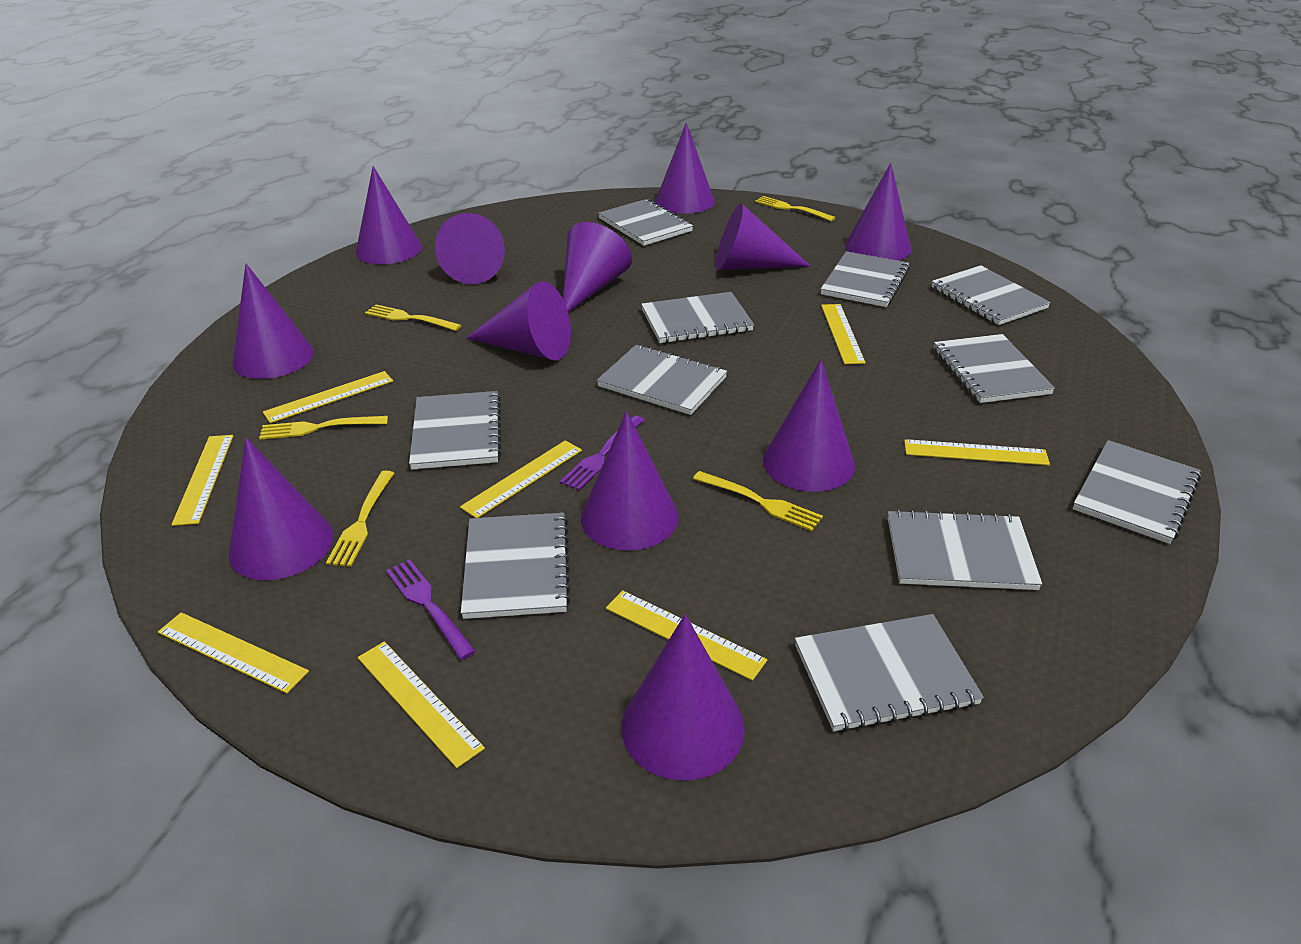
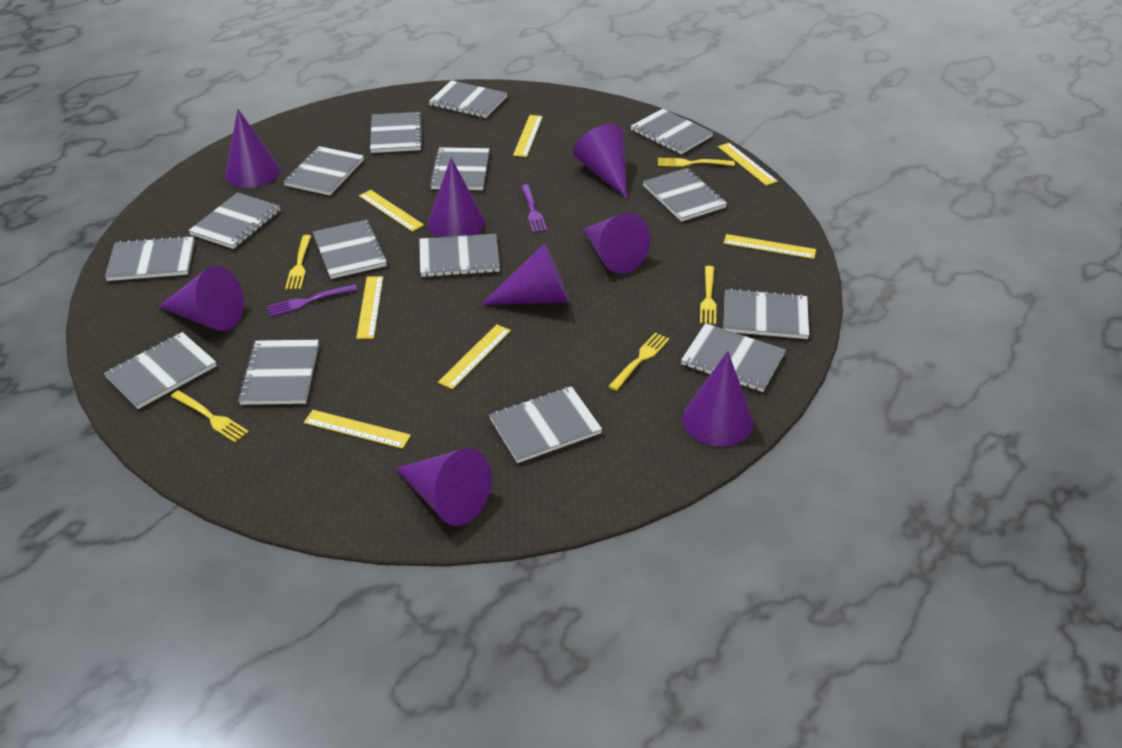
grey notebook: 11 -> 15
purple cone: 12 -> 8
yellow ruler: 8 -> 7

